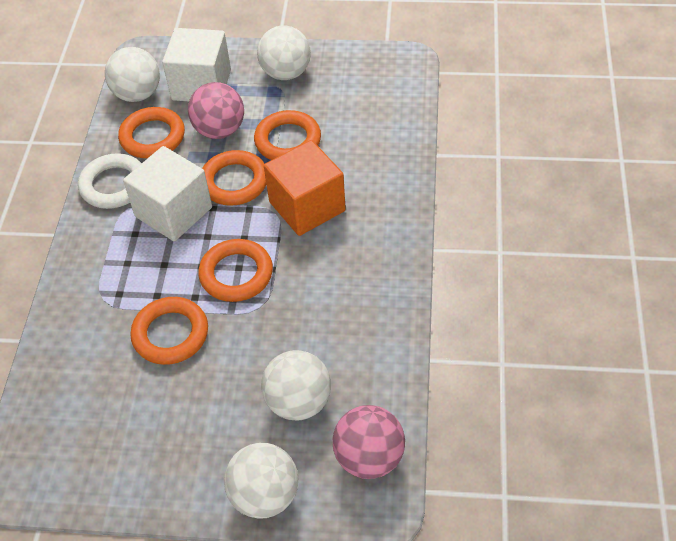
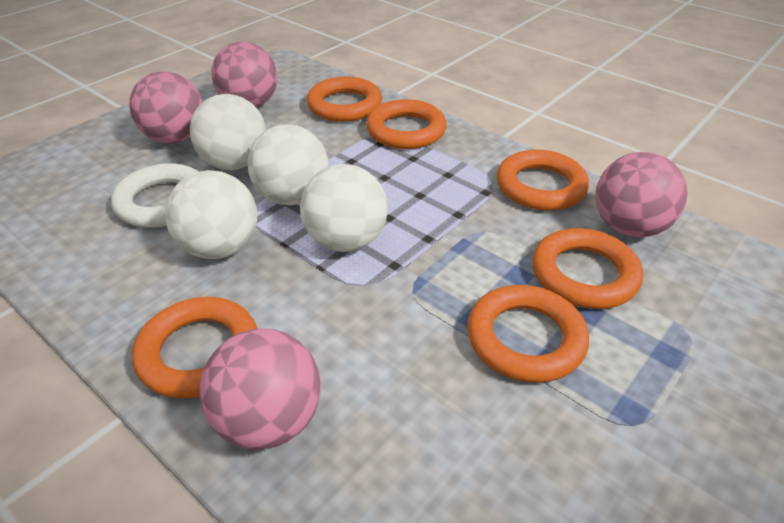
orange cube: 1 -> 0
orange ring: 5 -> 6
pink ball: 2 -> 4
white cube: 2 -> 0

